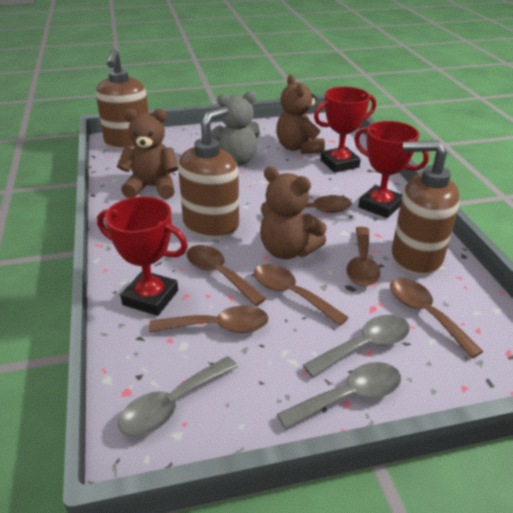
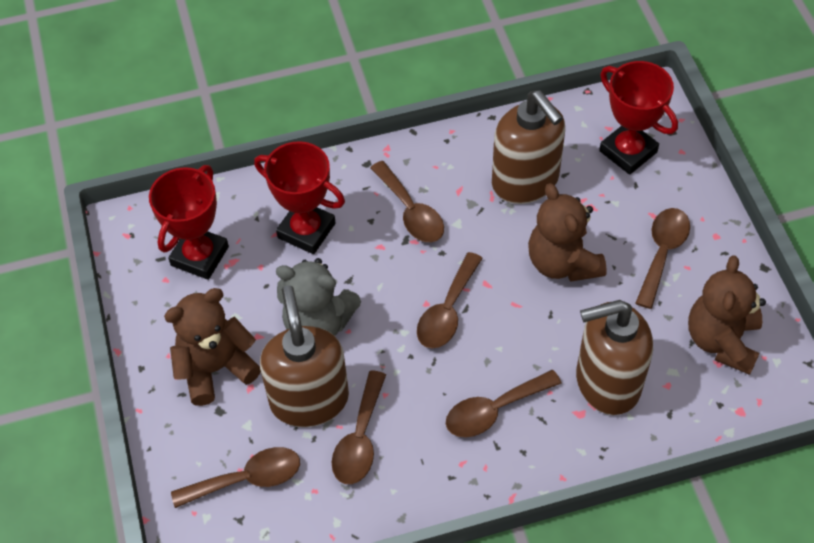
grey spoon: 3 -> 0

